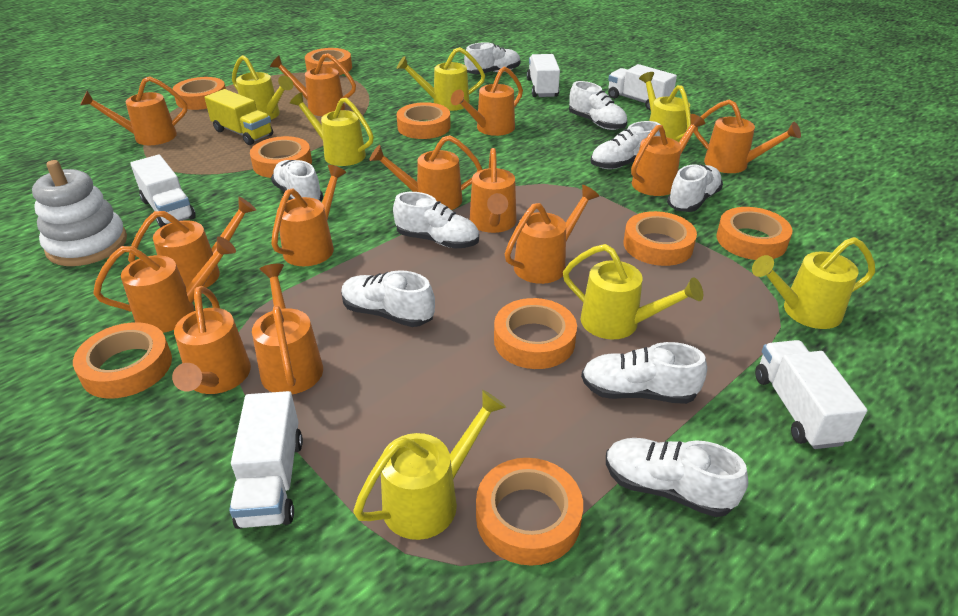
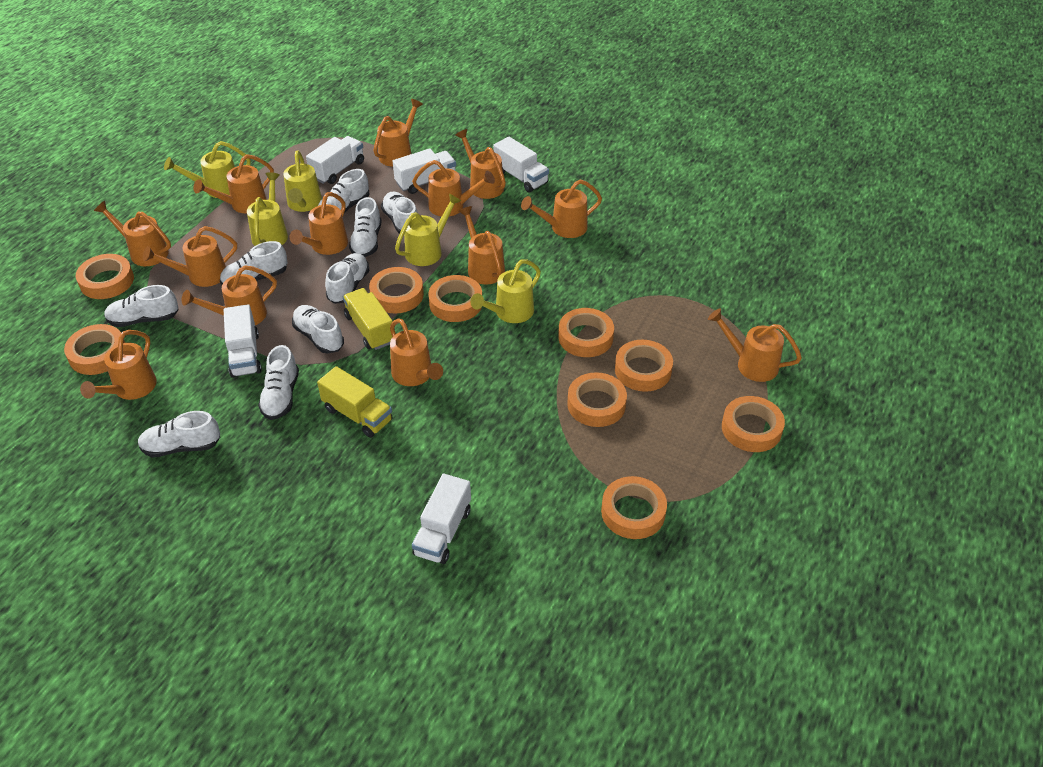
white stacking toy: 1 -> 0
yellow truck: 1 -> 2
yellow watering can: 7 -> 5

